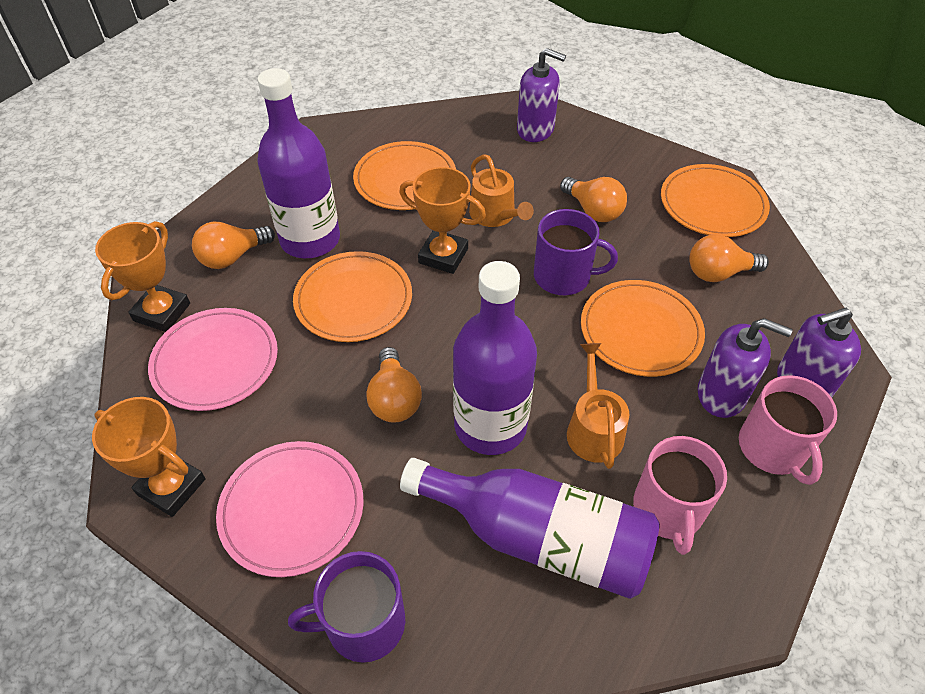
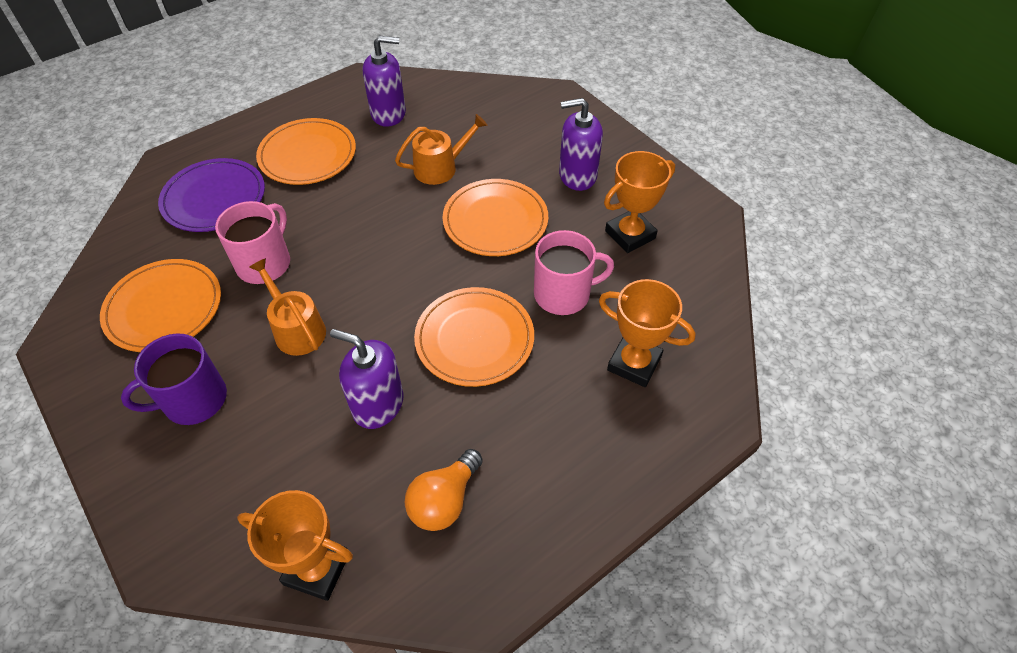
orange light bulb: 4 -> 1
pink plate: 2 -> 0
purple bottle: 3 -> 0
purple mug: 2 -> 1
purple plate: 0 -> 1

